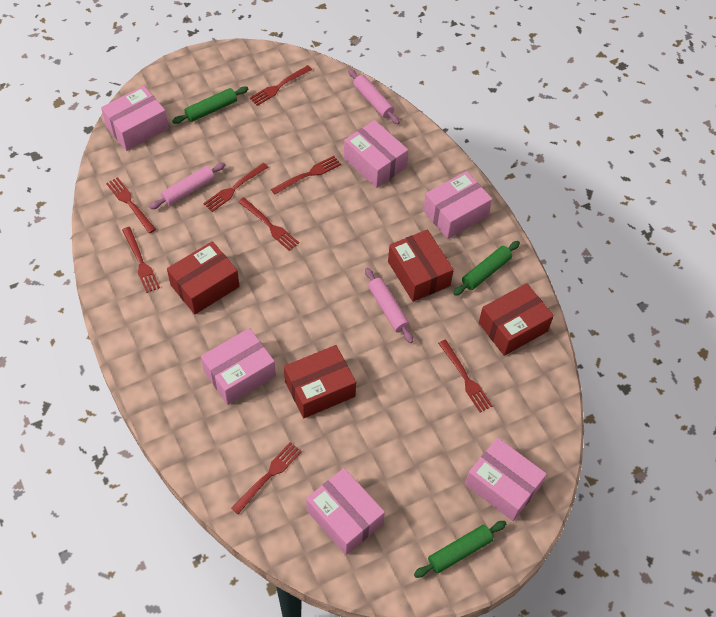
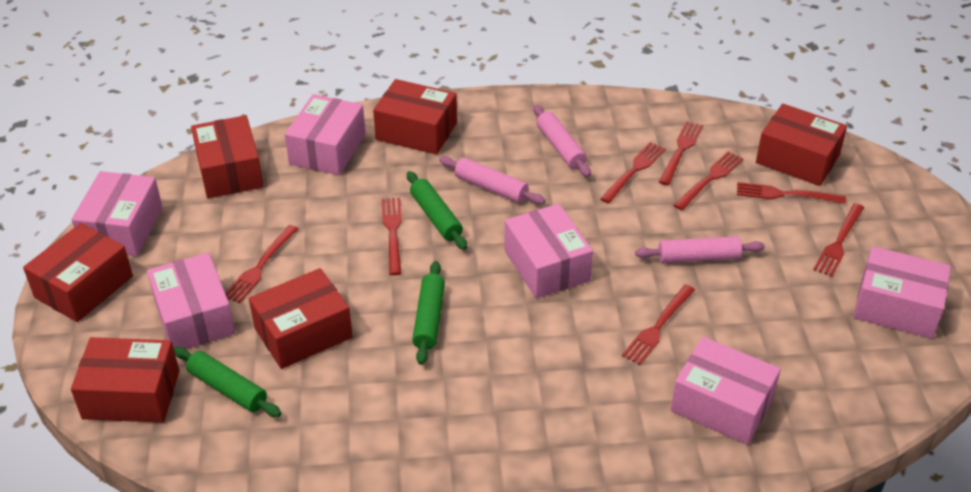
red box: 4 -> 6

